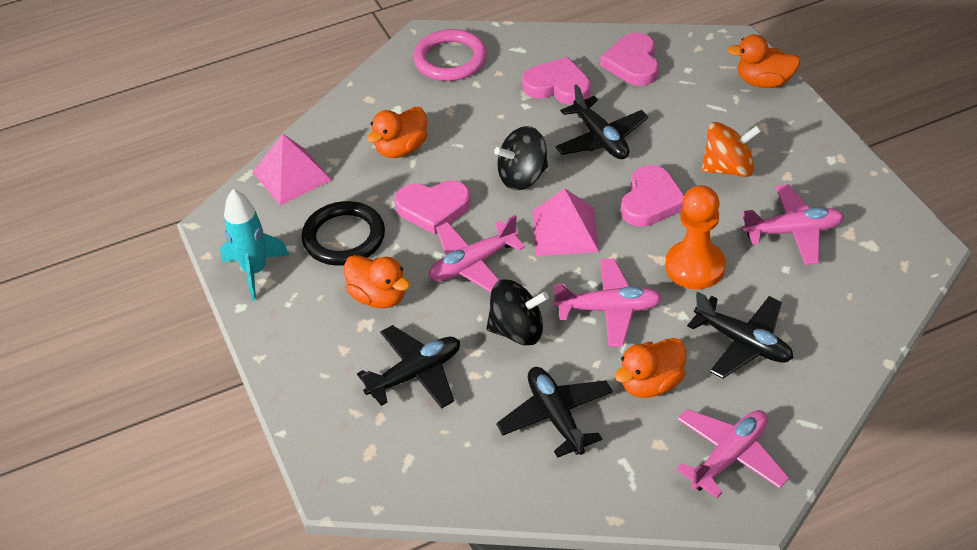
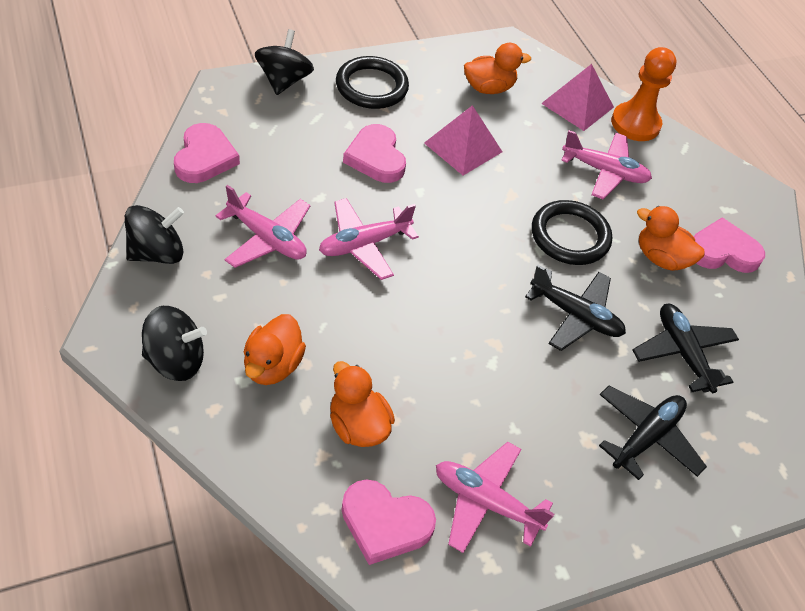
black plane: 4 -> 3
black ring: 1 -> 2
black spinning top: 2 -> 3
orange spinning top: 1 -> 0
pink ring: 1 -> 0
turquoise rocket: 1 -> 0

